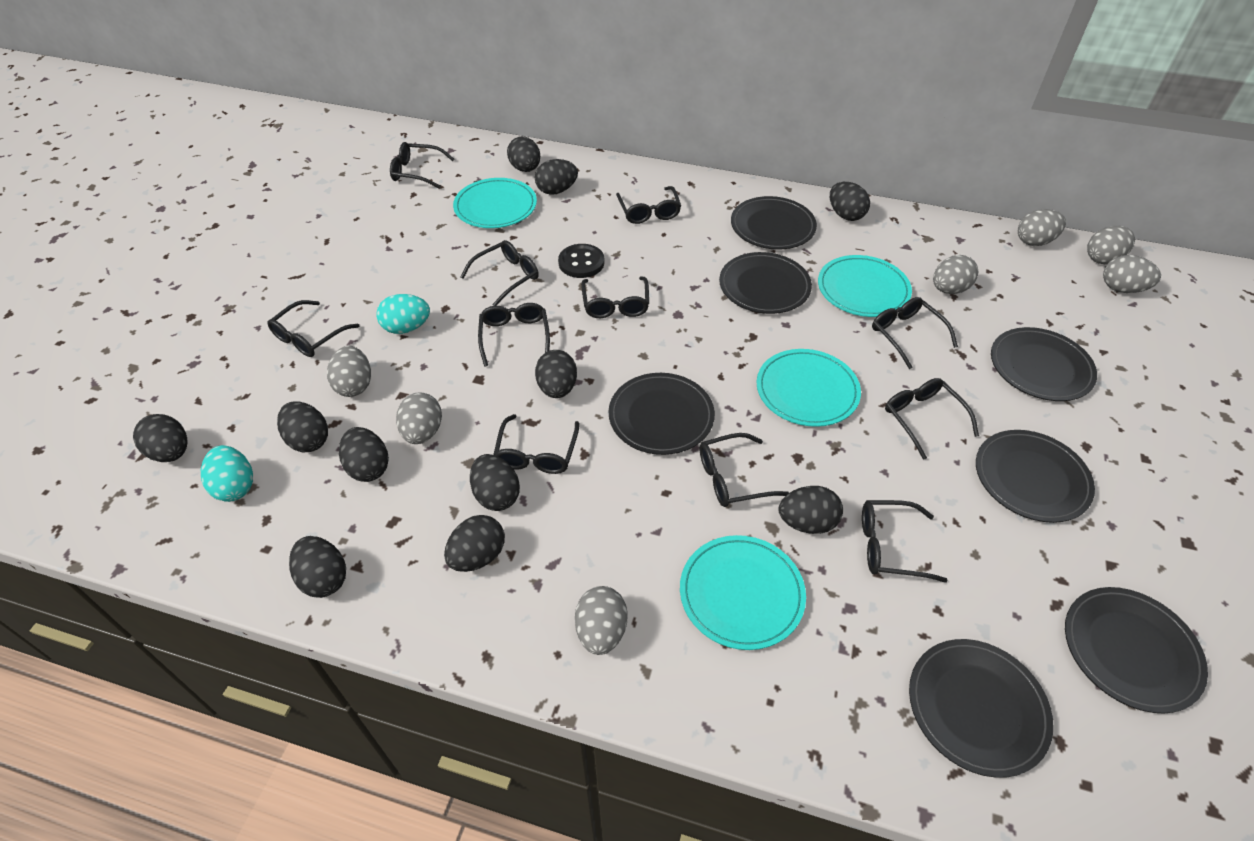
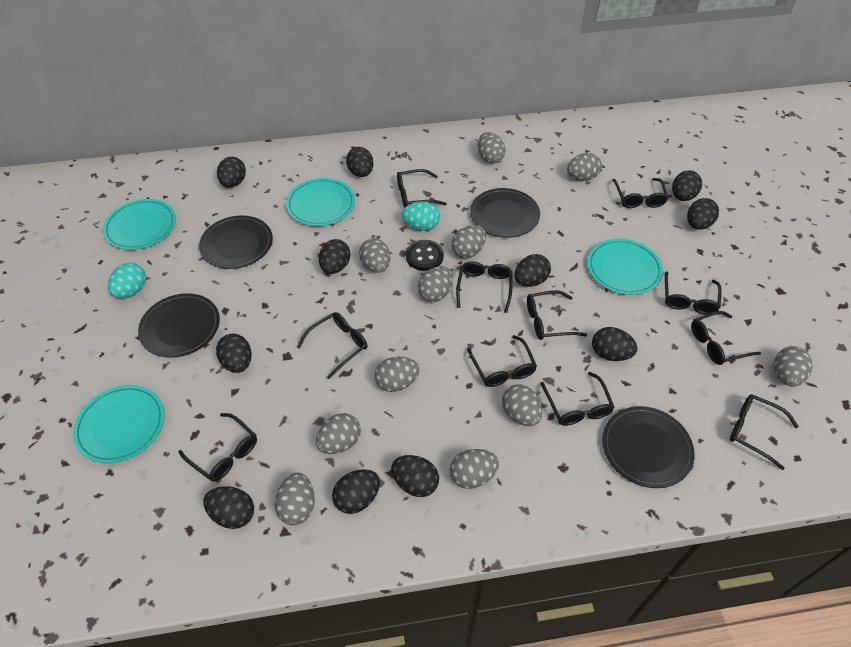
black plate: 7 -> 4
grey egg: 7 -> 11

